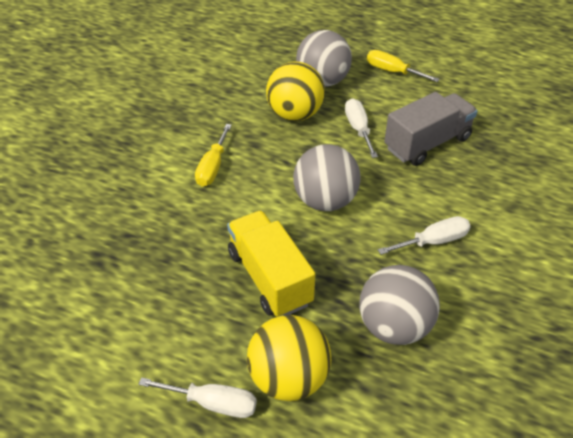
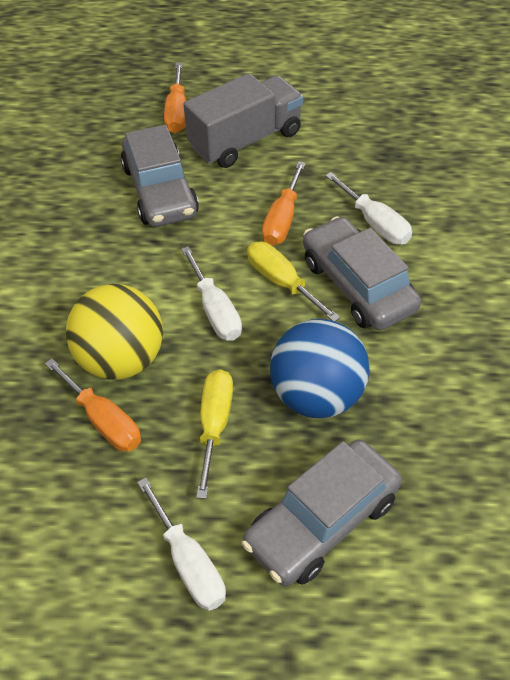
blue ball: 0 -> 1
grey ball: 3 -> 0
grey car: 0 -> 3
orange screwdriver: 0 -> 3
yellow ball: 2 -> 1
yellow truck: 1 -> 0

